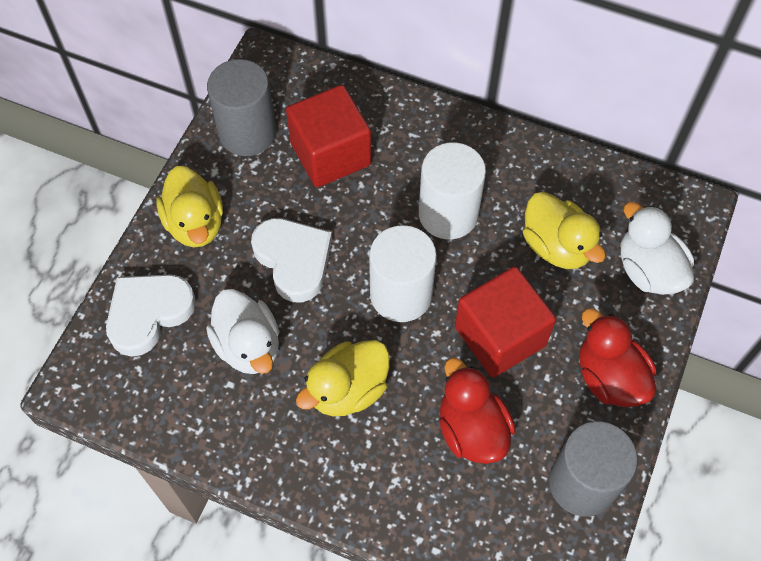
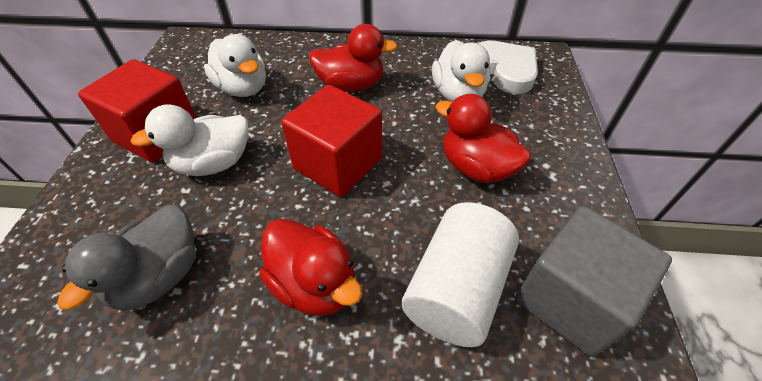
grey cube: 0 -> 1
grey cylinder: 2 -> 0
grey duck: 0 -> 1
red duck: 2 -> 3
white cylinder: 2 -> 1
white duck: 2 -> 3
white heart: 2 -> 1
yellow duck: 3 -> 0

